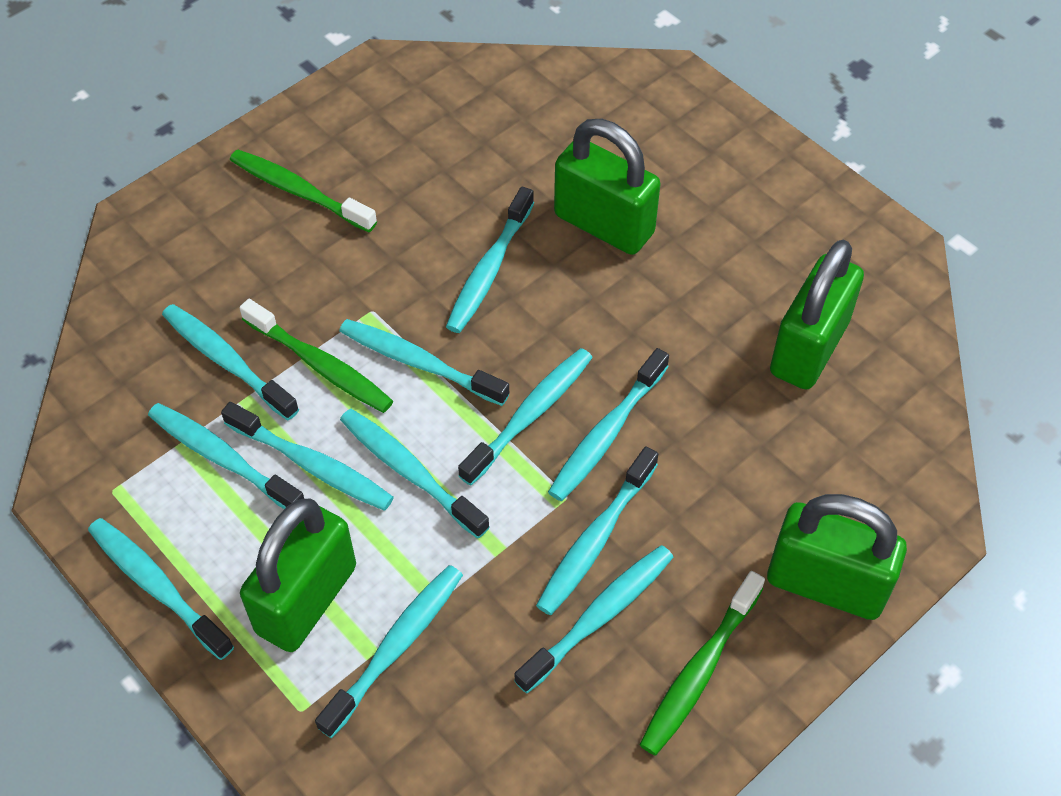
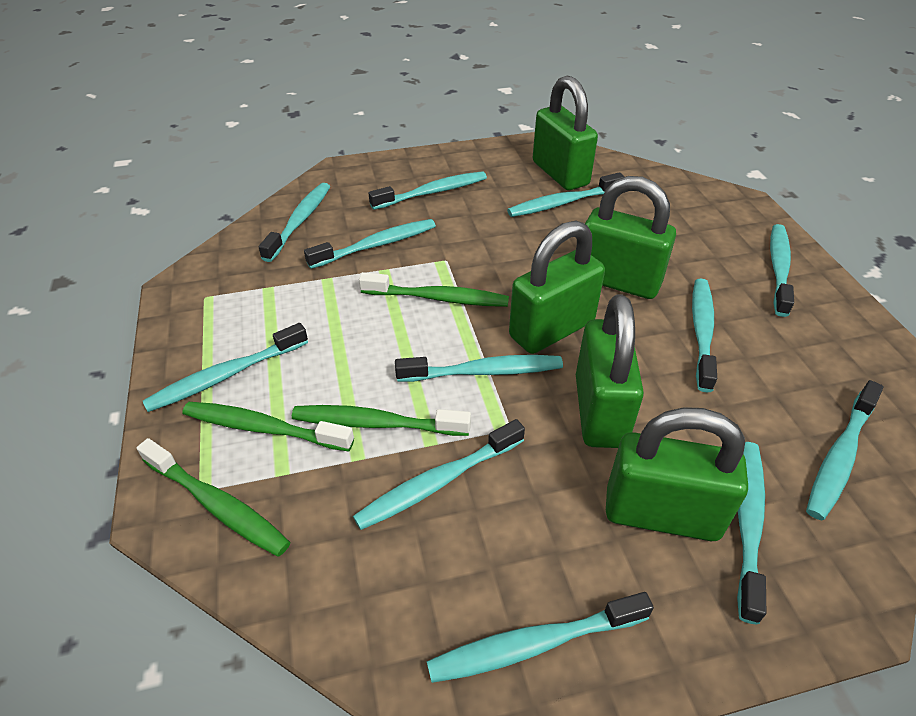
green padlock: 4 -> 5
green toothbrush: 3 -> 4

